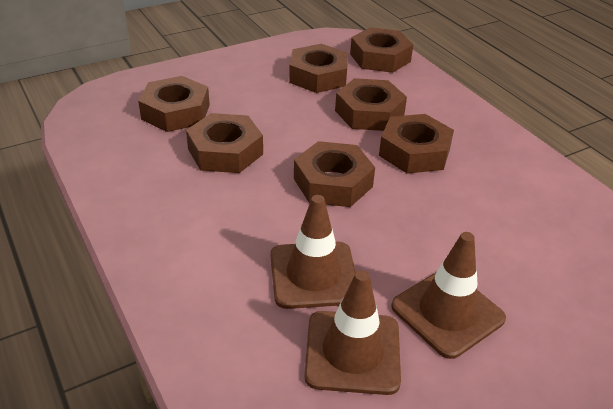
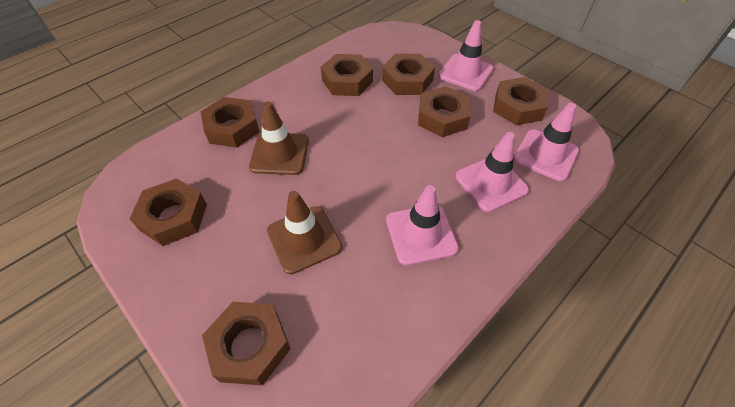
brown traffic cone: 3 -> 2
pink traffic cone: 0 -> 4

